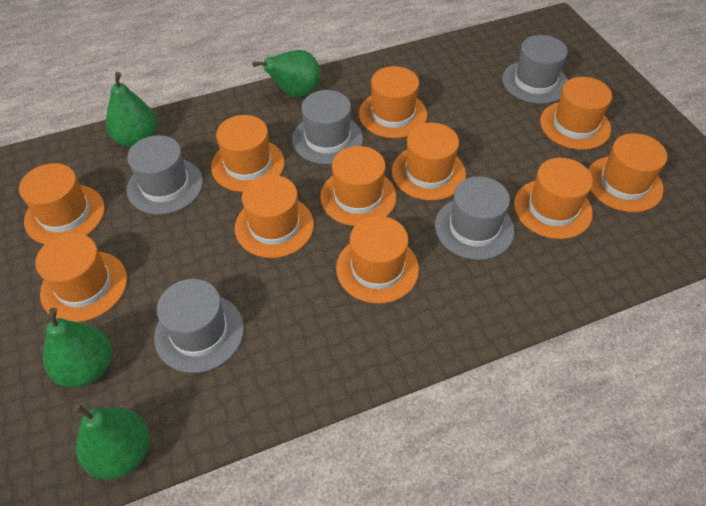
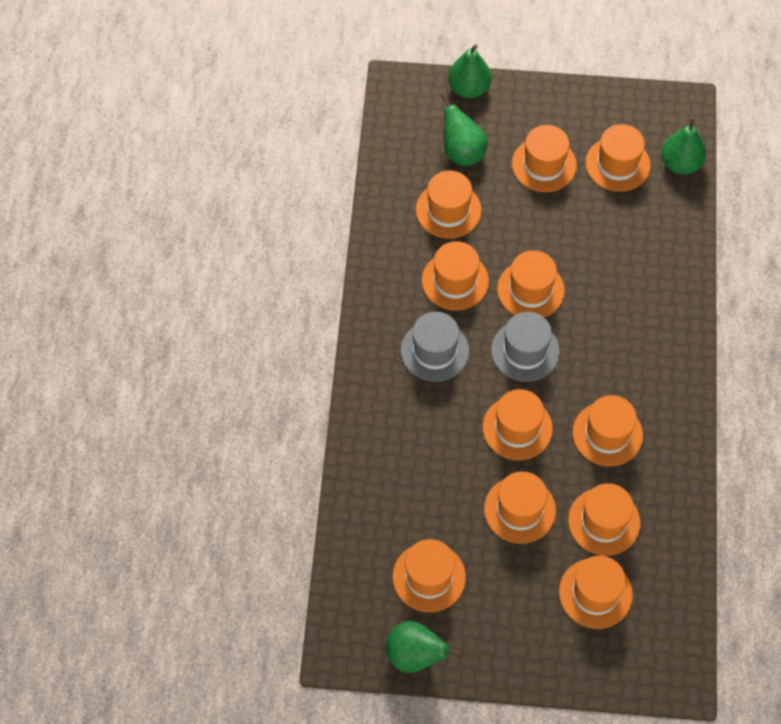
grey hat: 5 -> 2

